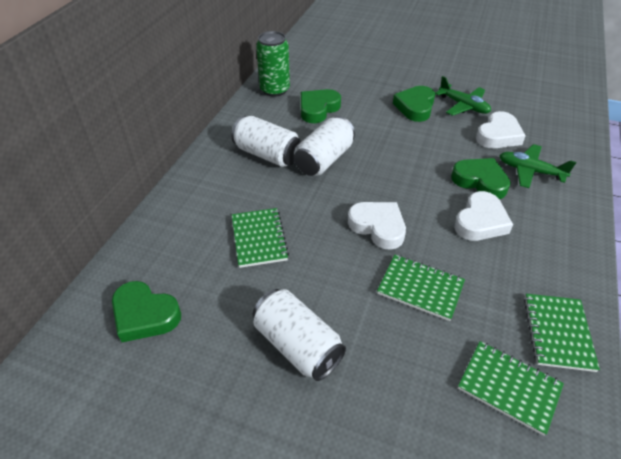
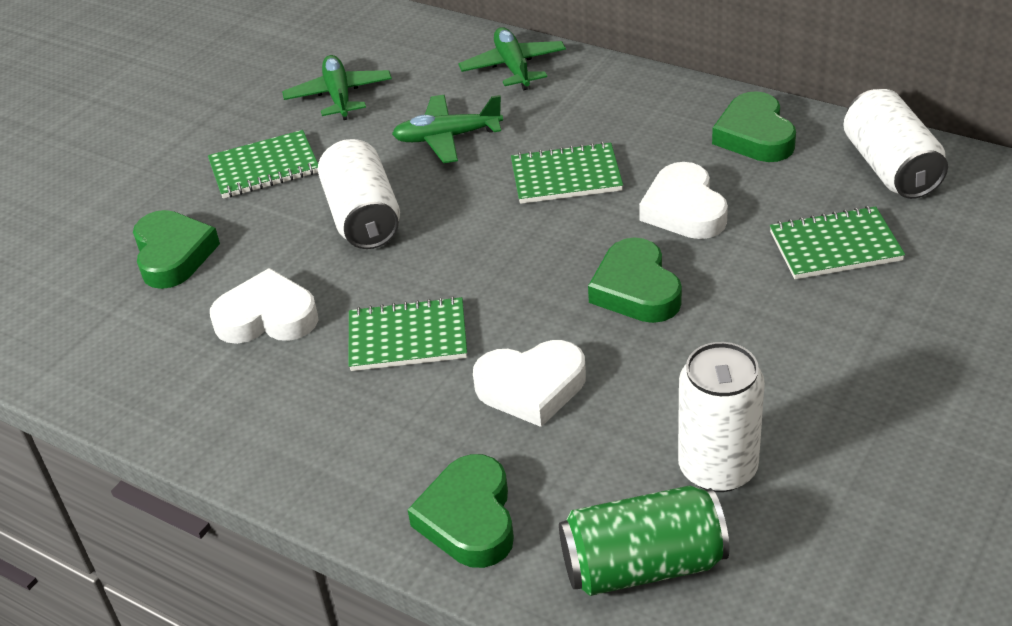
green plane: 2 -> 3

